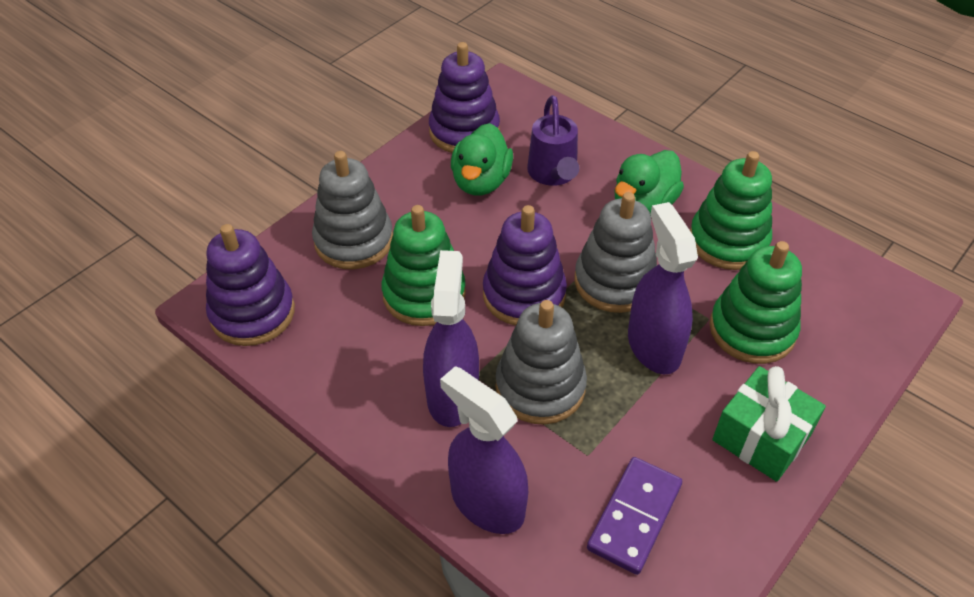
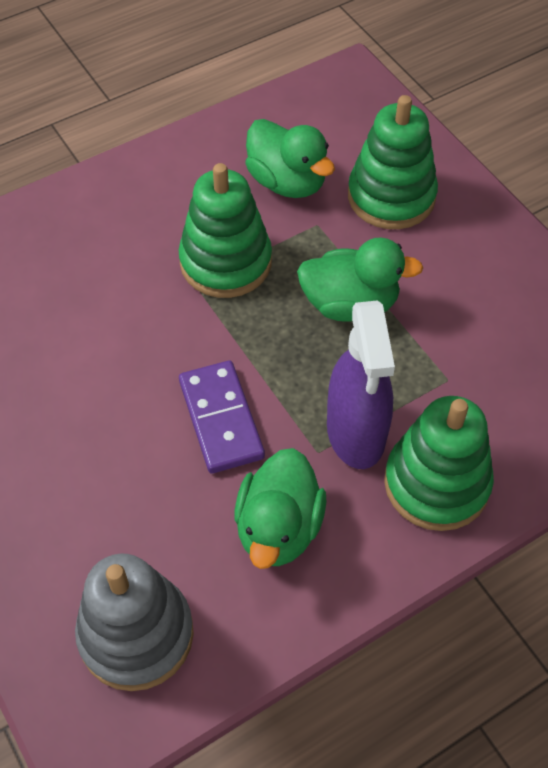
green duck: 2 -> 3
green gift: 1 -> 0
grey stacking toy: 3 -> 1
purple spray bottle: 3 -> 1
purple stacking toy: 3 -> 0
purple watering can: 1 -> 0

